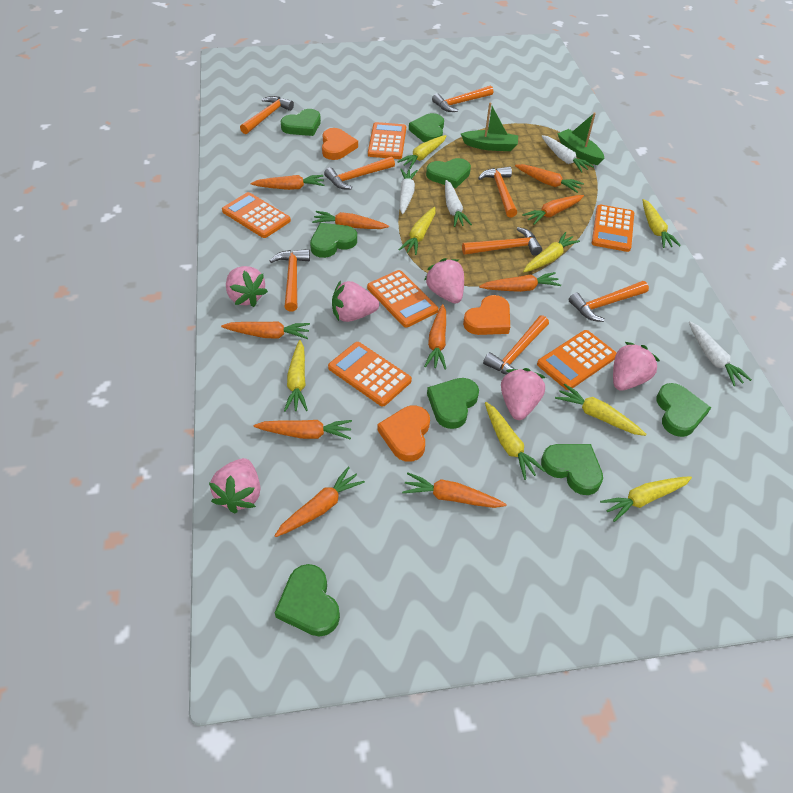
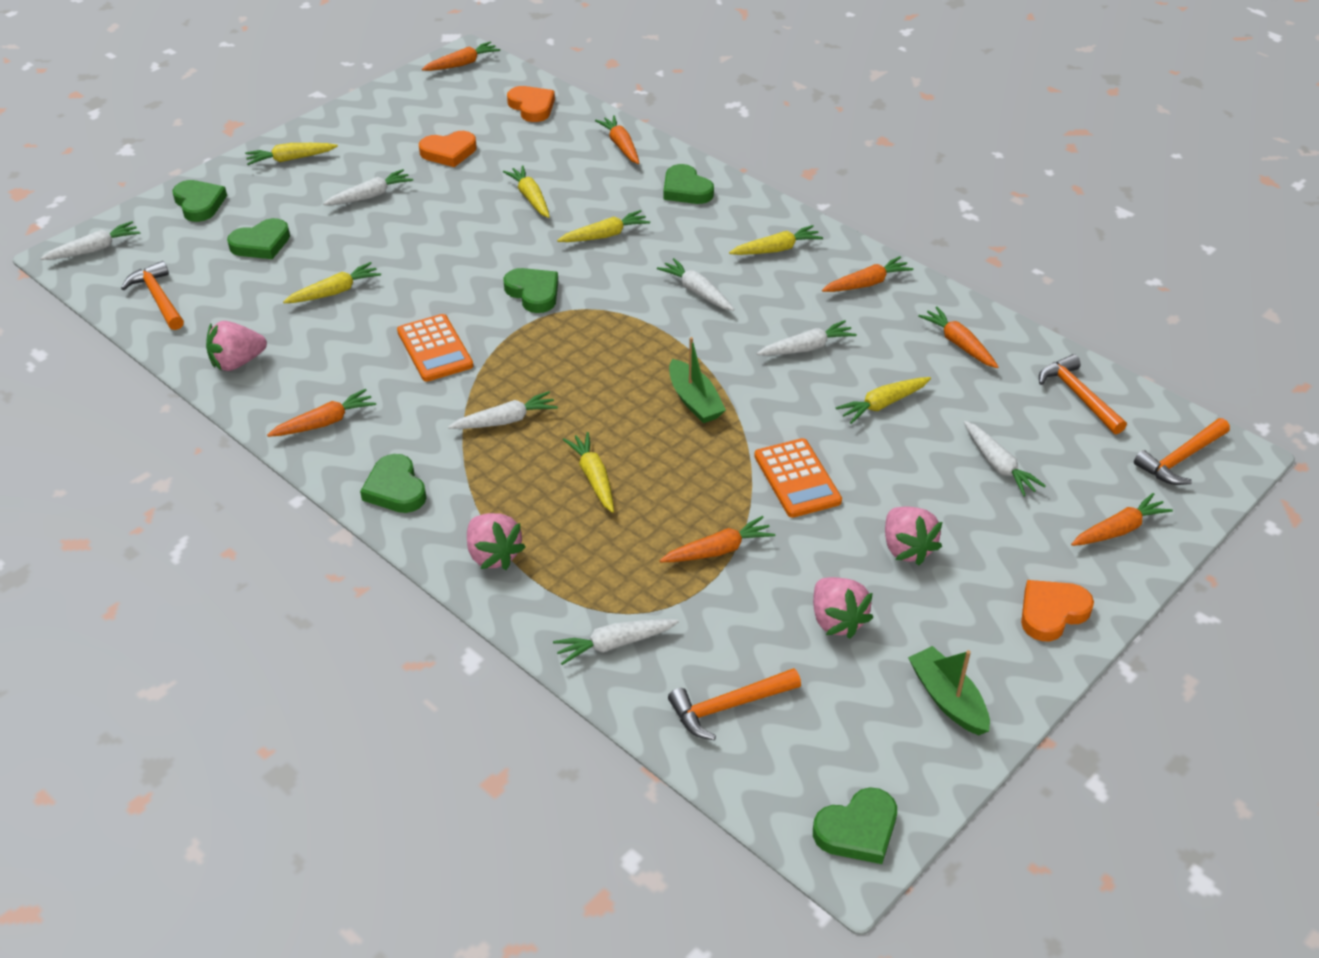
green heart: 8 -> 6
orange calculator: 6 -> 2
orange carrot: 10 -> 7
orange hammer: 8 -> 4
pink strawberry: 6 -> 4
white carrot: 4 -> 7
yellow carrot: 8 -> 7

